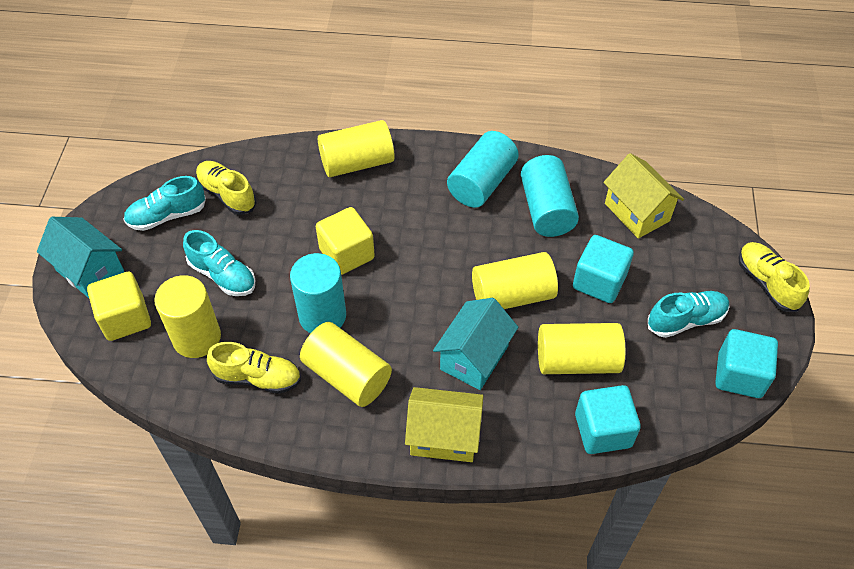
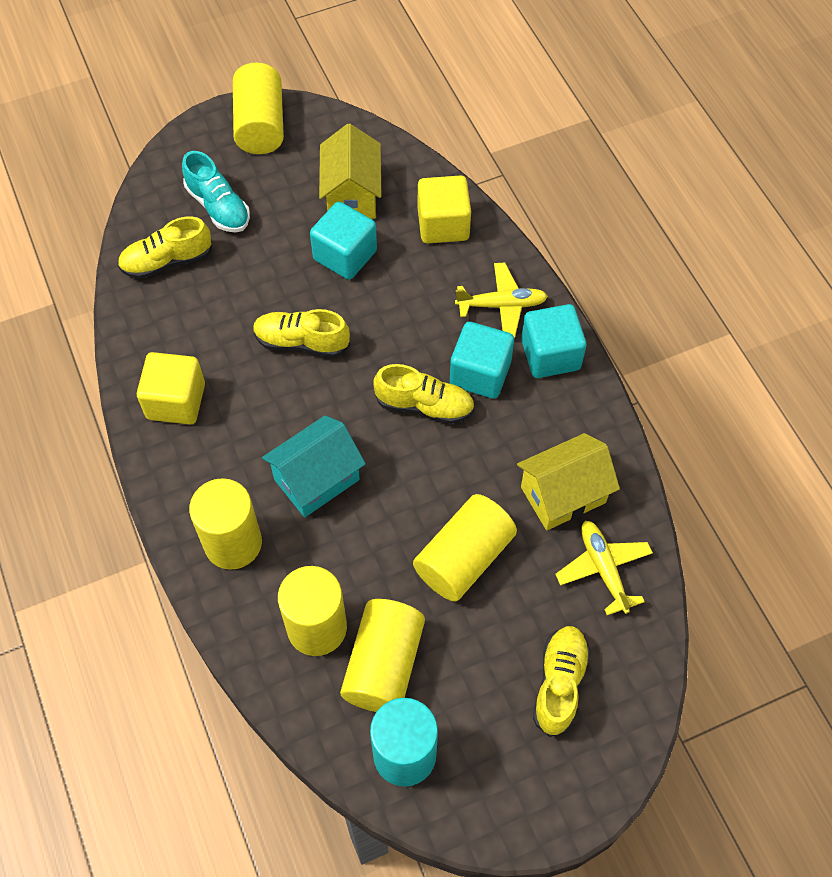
turquoise cylinder: 3 -> 1
turquoise house: 2 -> 1
turquoise shoe: 3 -> 1
yellow plane: 0 -> 2
yellow shoe: 3 -> 4

